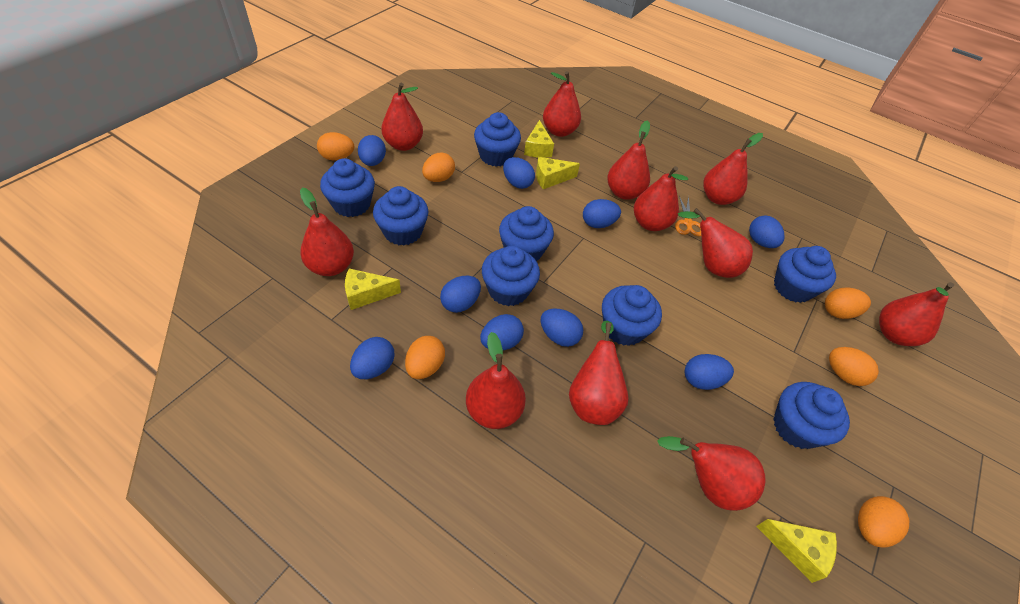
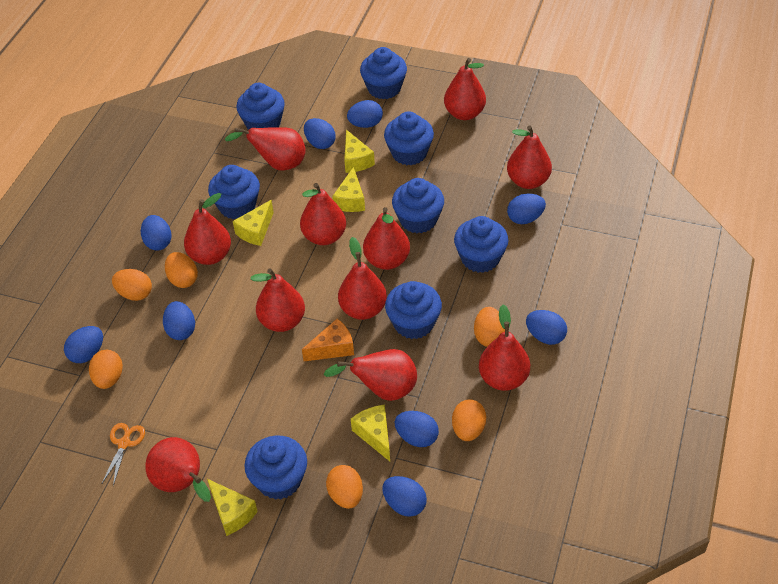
orange cheese: 0 -> 1
yellow cheese: 4 -> 5

